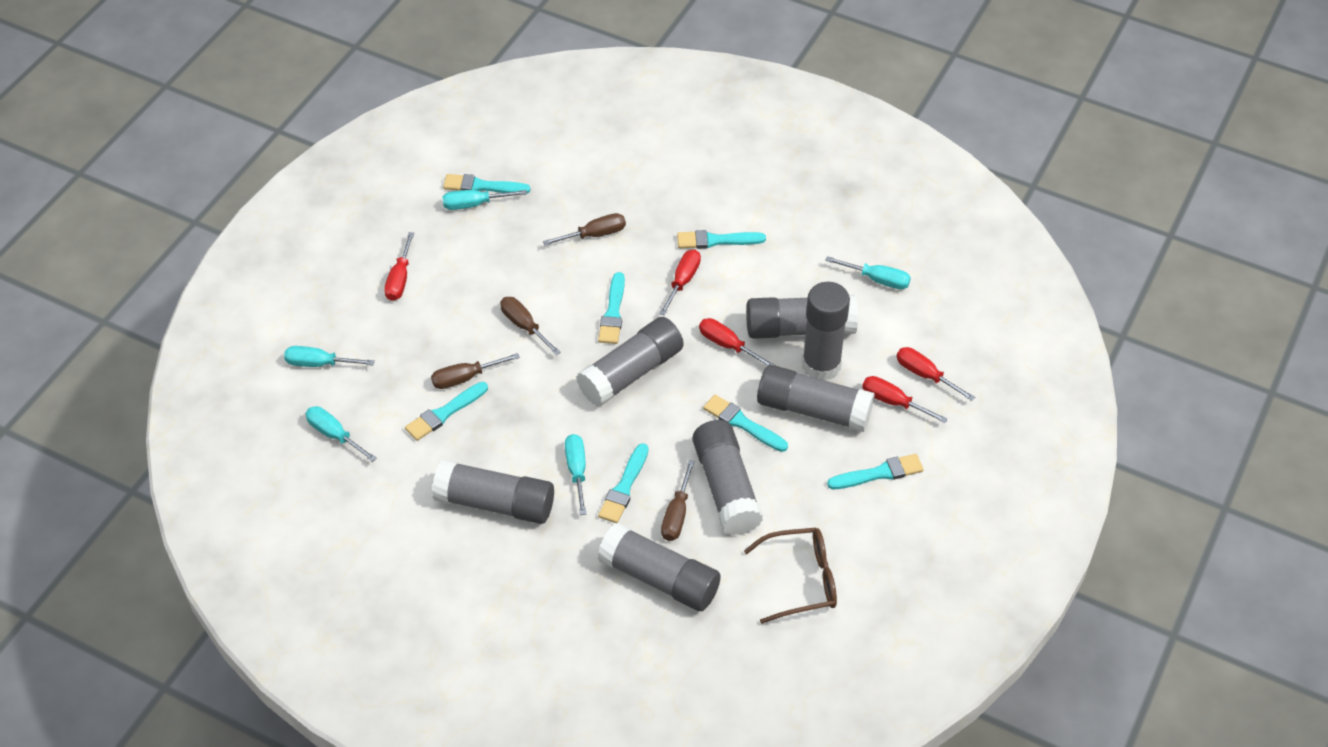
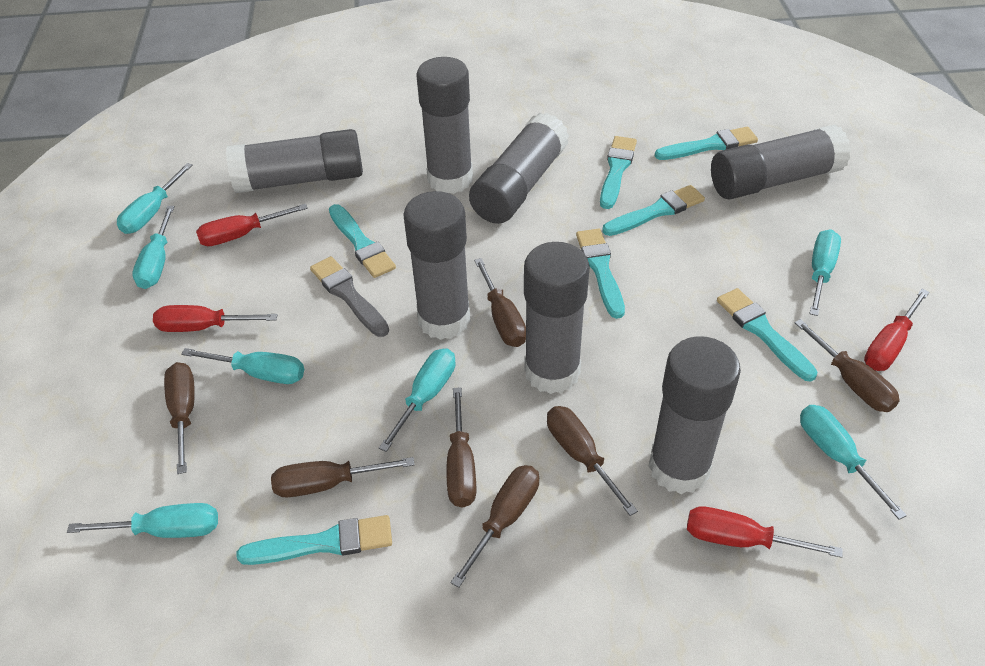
brown glasses: 1 -> 0
brown screwdriver: 4 -> 7
grey brush: 0 -> 1
red screwdriver: 5 -> 4
turquoise screwdriver: 5 -> 7

